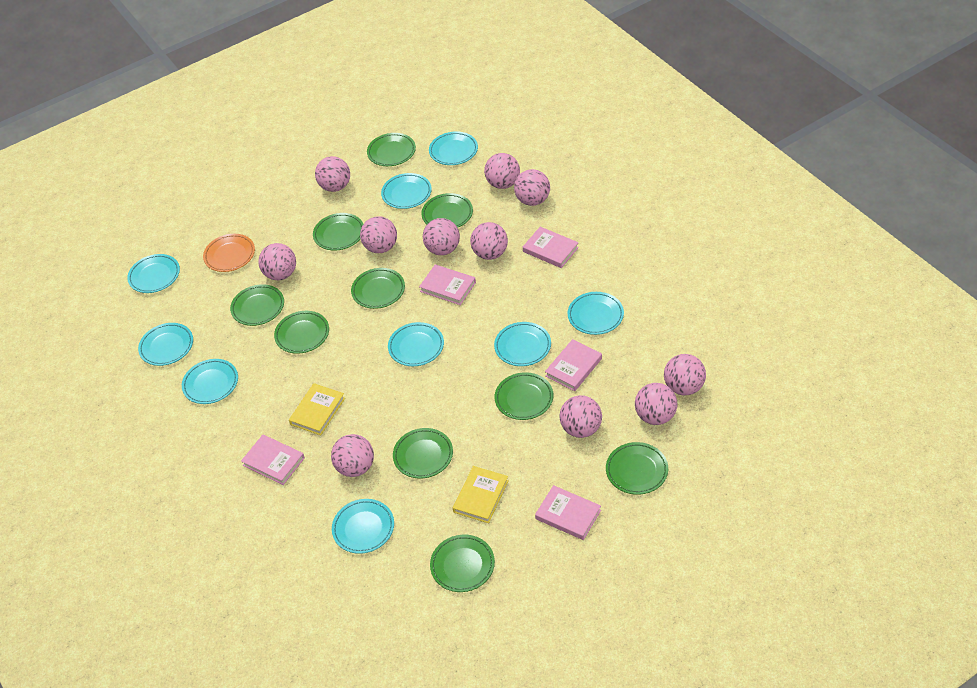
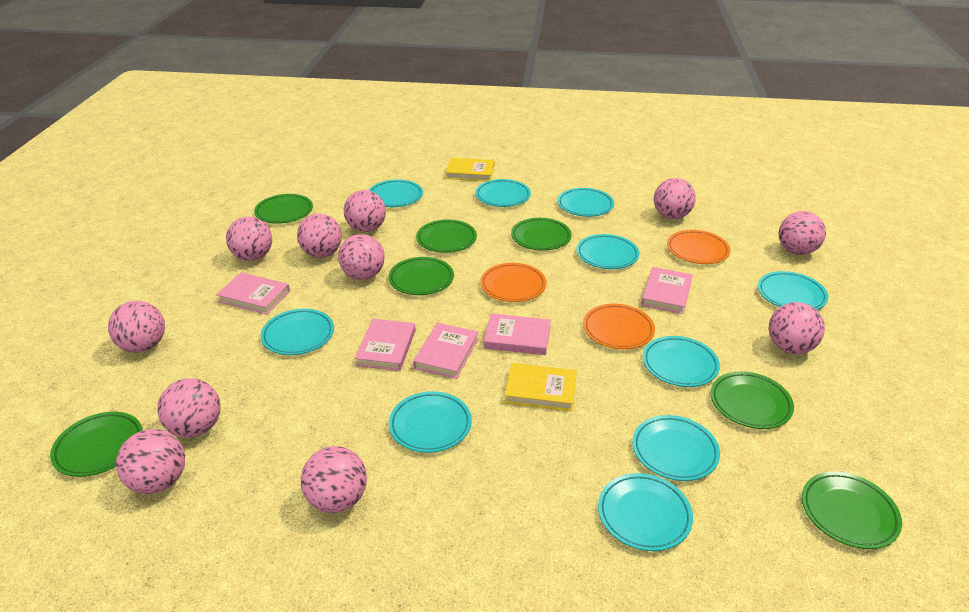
green plate: 10 -> 7
orange plate: 1 -> 3
turquoise plate: 9 -> 10

